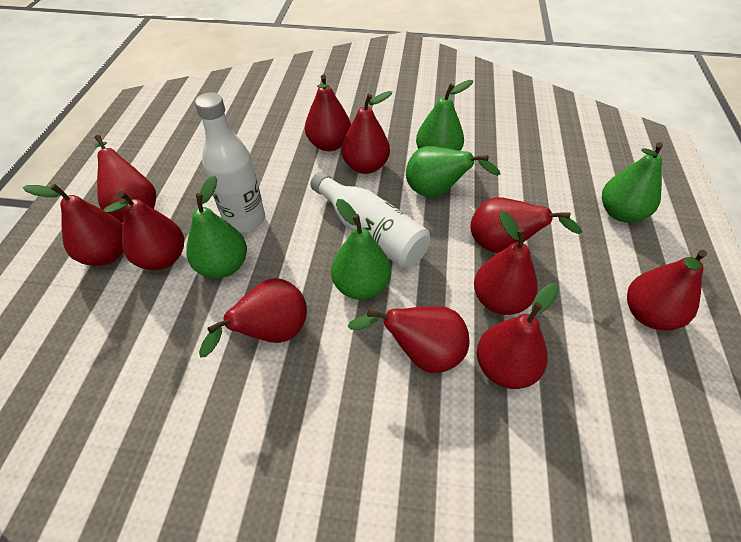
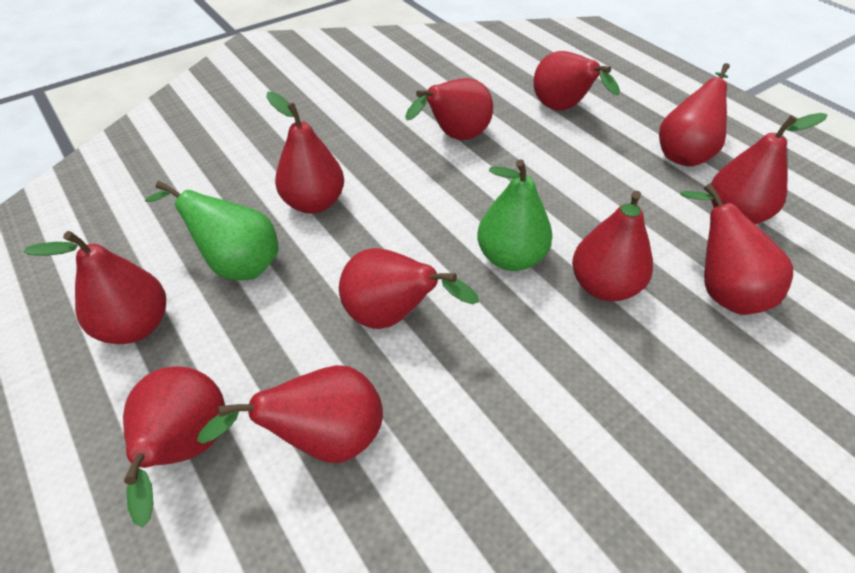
green pear: 5 -> 2
white bottle: 2 -> 0

